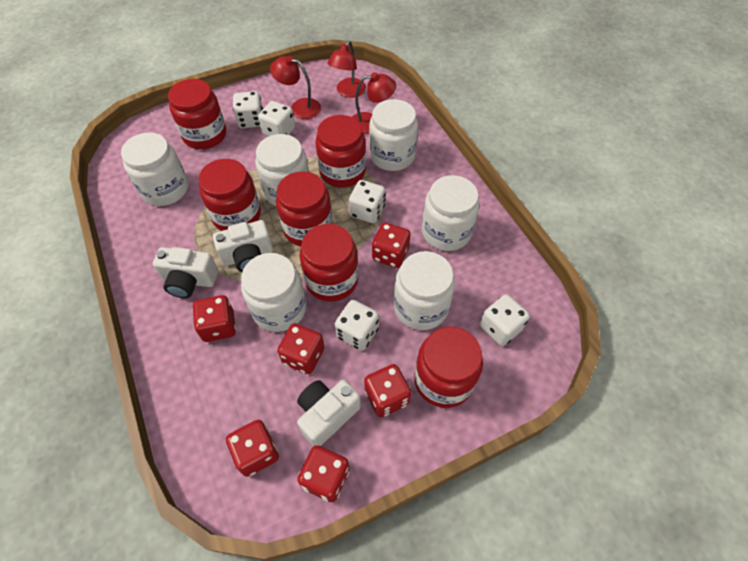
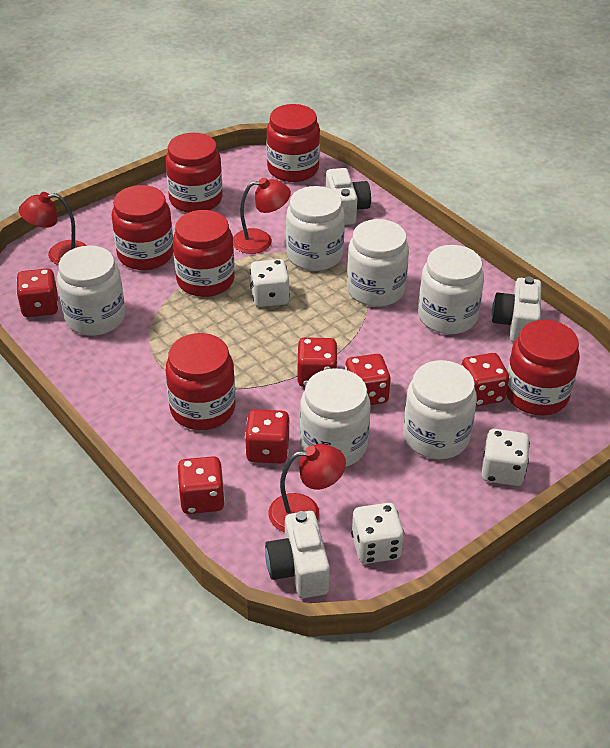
white dice: 5 -> 3

